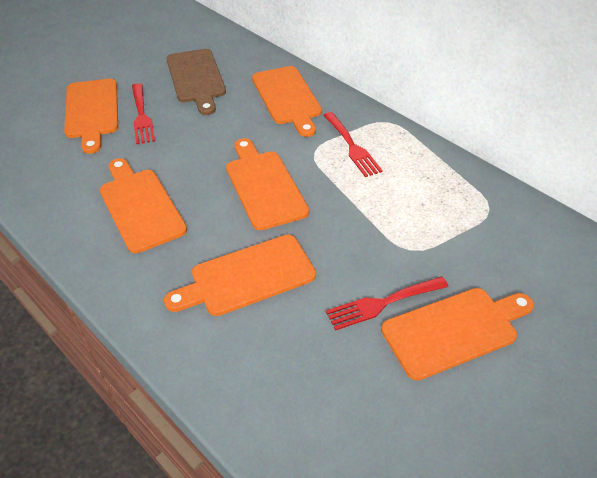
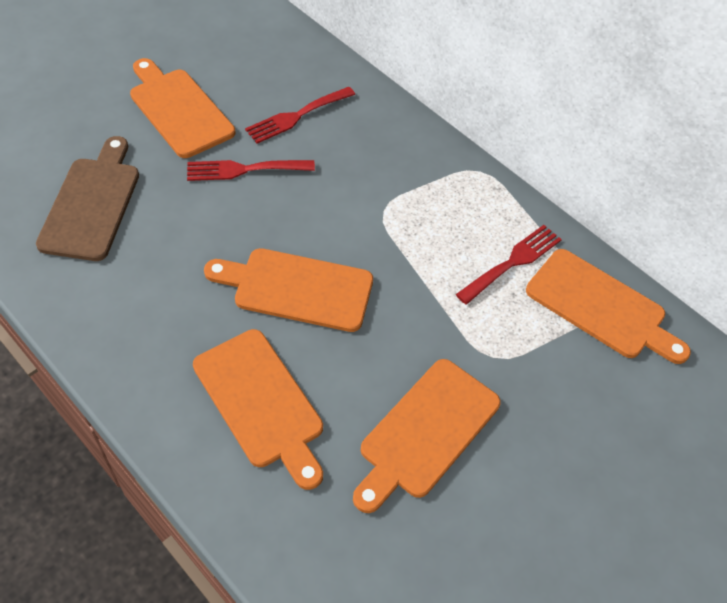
orange cutting board: 6 -> 5

